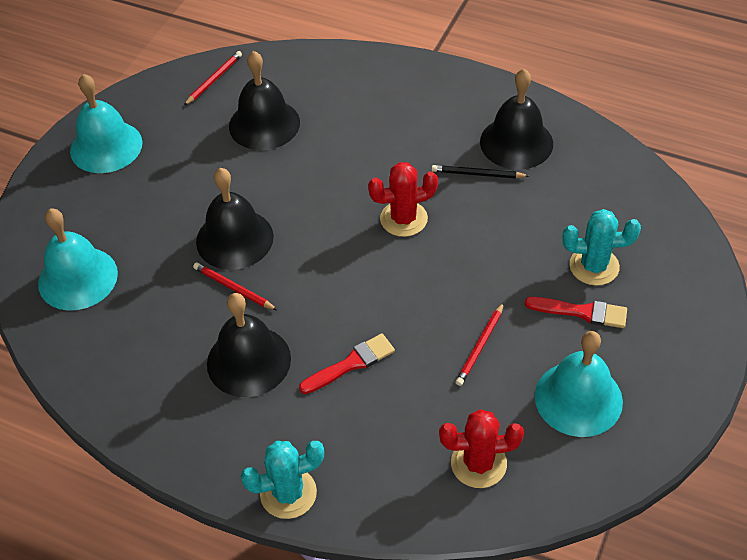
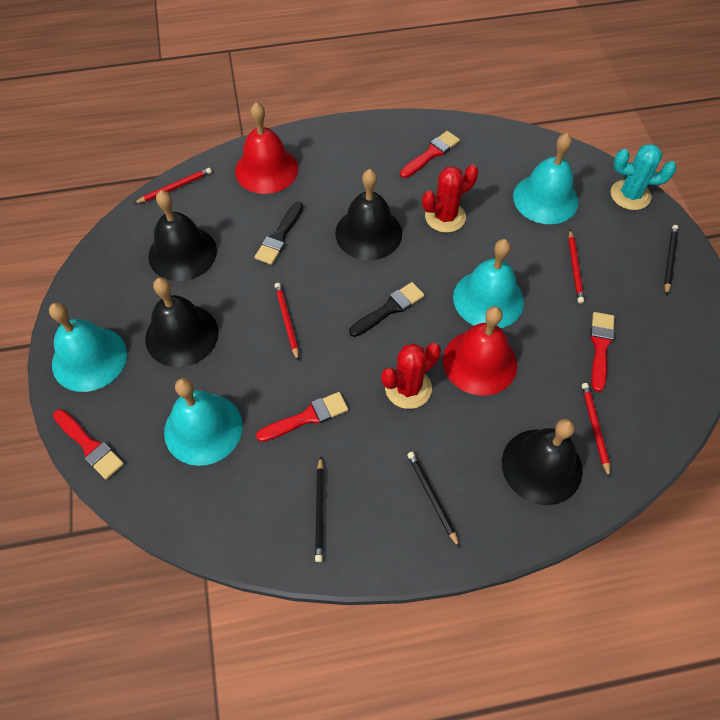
black brush: 0 -> 2
black pencil: 1 -> 3
red bell: 0 -> 2
red brush: 2 -> 4
red pencil: 3 -> 4
turquoise bell: 3 -> 4
turquoise cactus: 2 -> 1

